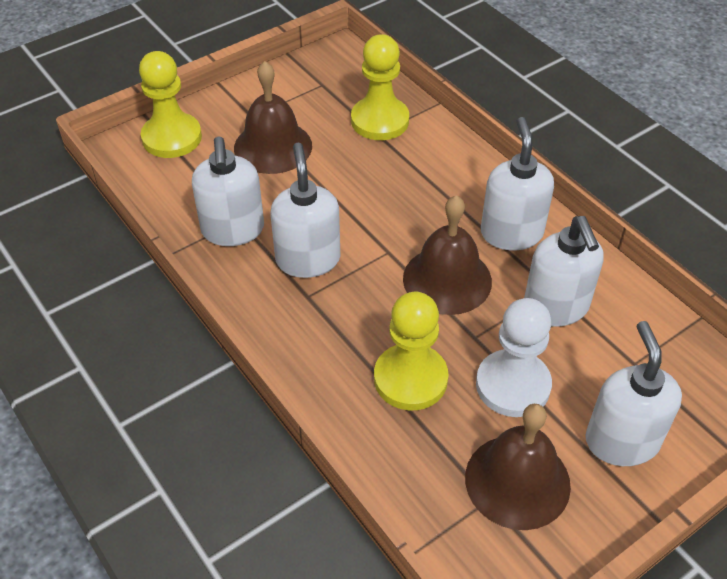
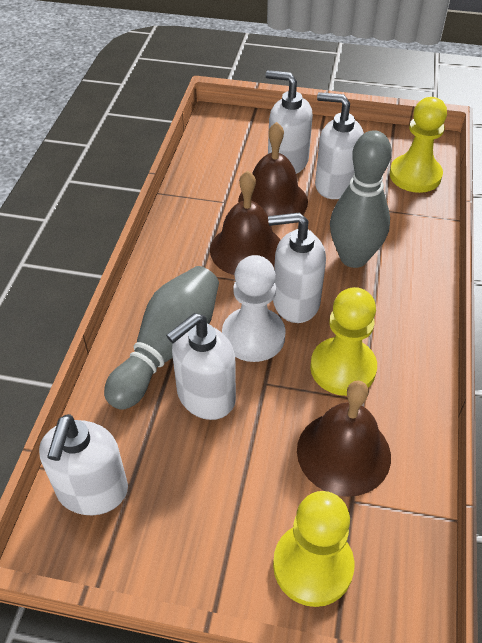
grey bowling pin: 0 -> 2

